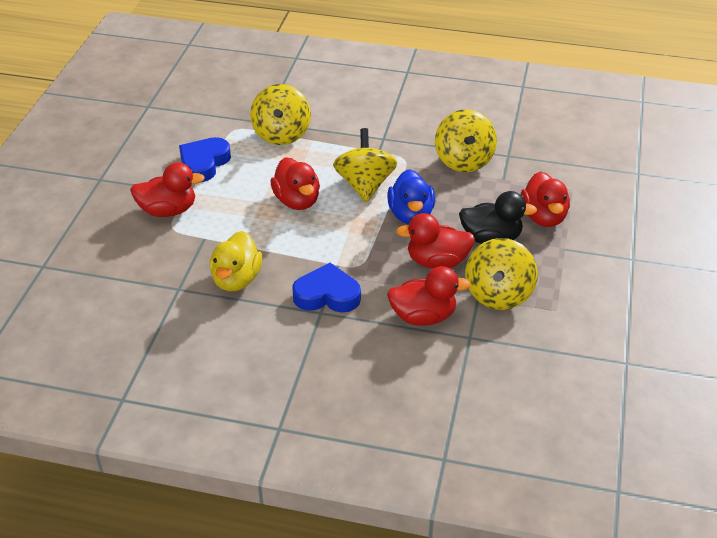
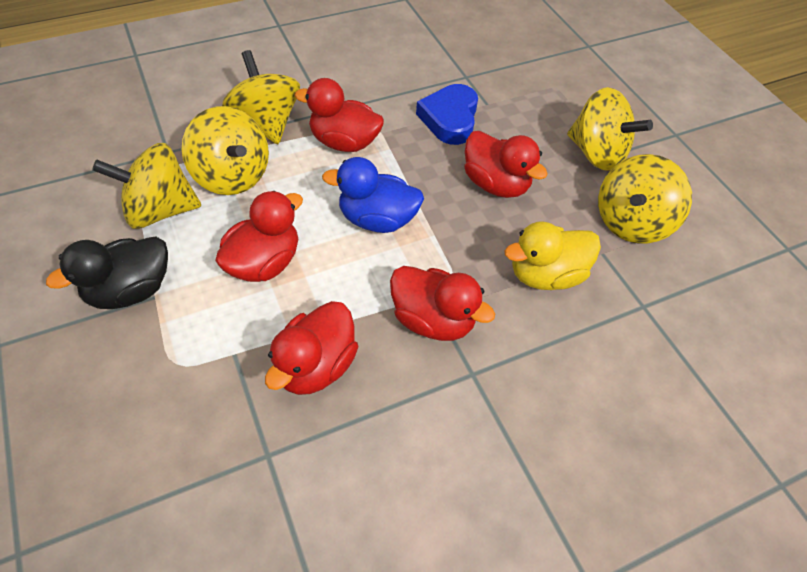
blue heart: 2 -> 1
yellow spinning top: 4 -> 5

